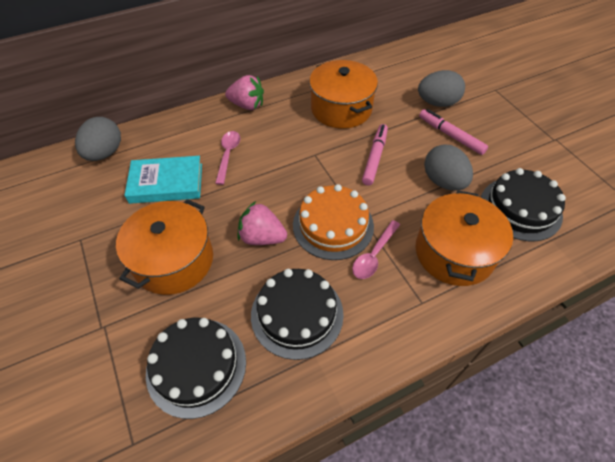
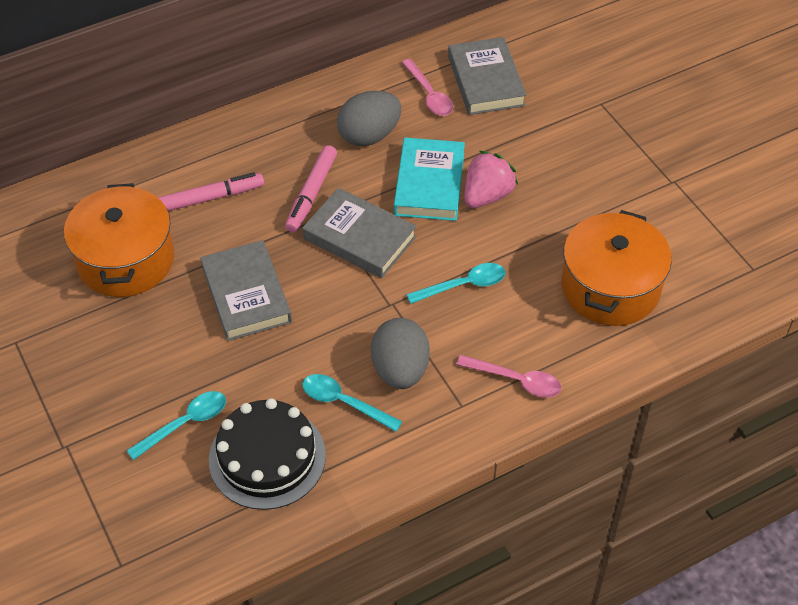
black cake: 3 -> 1
grey book: 0 -> 3
grey egg: 3 -> 2
orange cake: 1 -> 0
orange pot: 3 -> 2
pink strawberry: 2 -> 1
turquoise spoon: 0 -> 3

